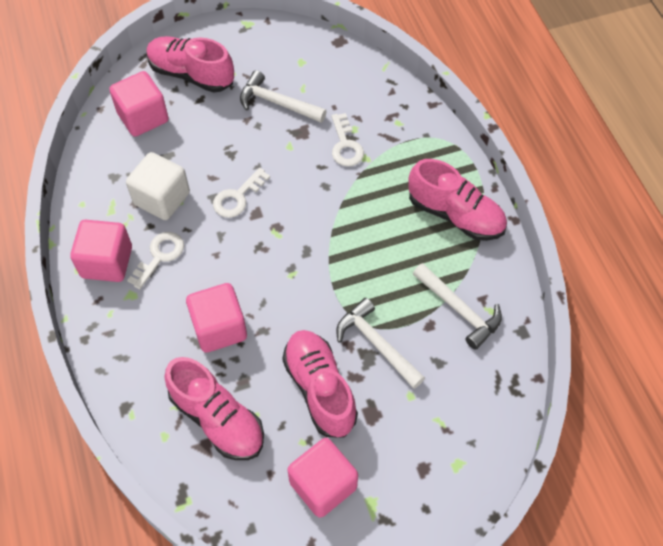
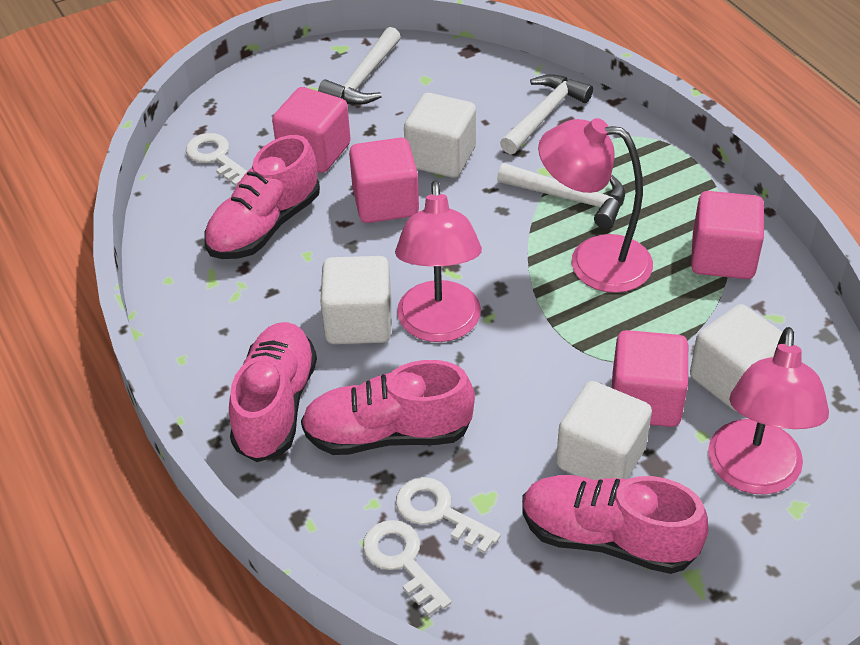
pink lamp: 0 -> 3
white cube: 1 -> 4

